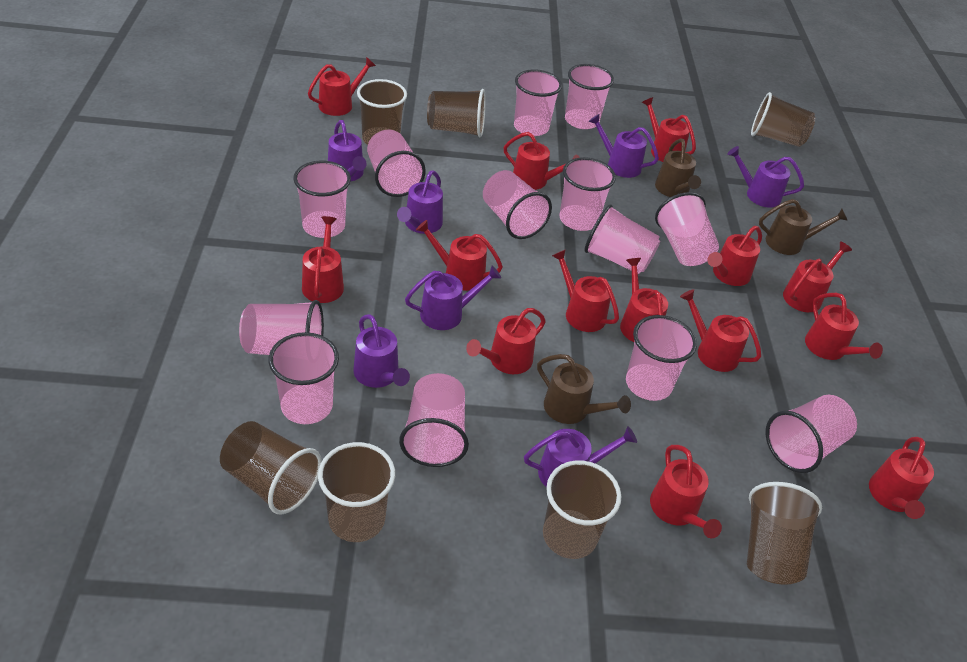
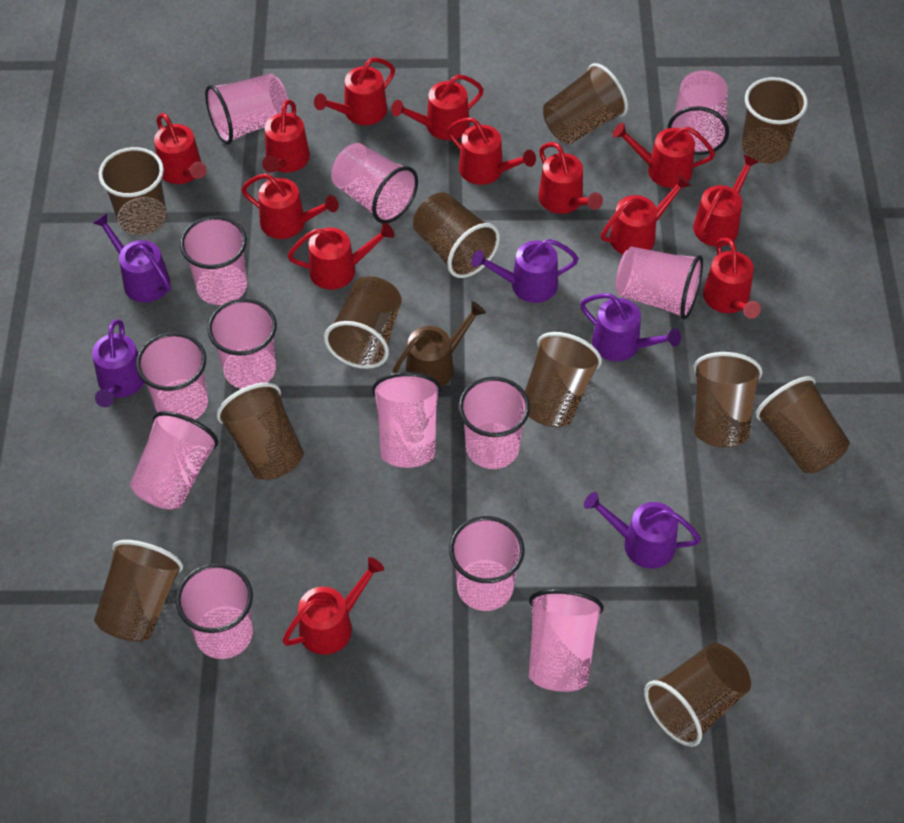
brown cup: 7 -> 11
brown watering can: 3 -> 1
purple watering can: 7 -> 5
red watering can: 14 -> 13

